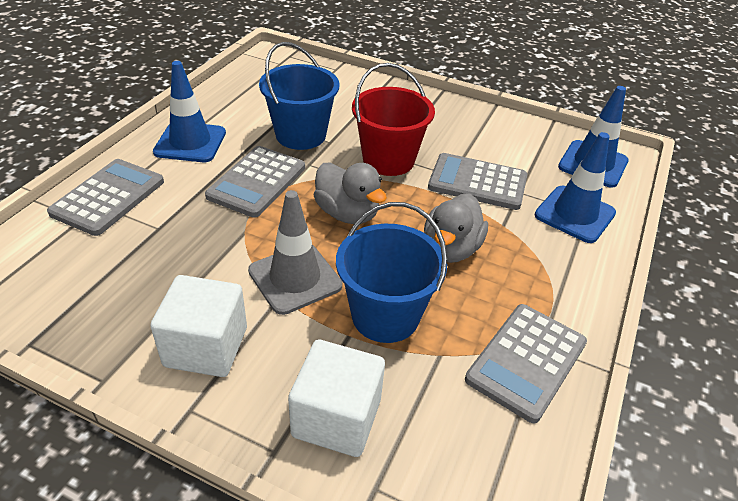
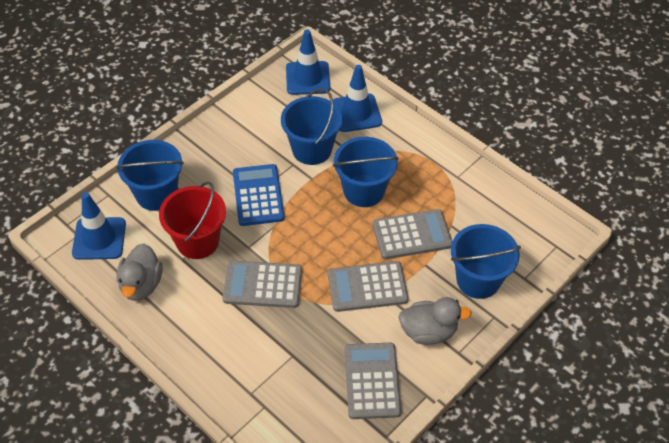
blue bucket: 2 -> 4
blue calculator: 0 -> 1
grey traffic cone: 1 -> 0
white cube: 2 -> 0

